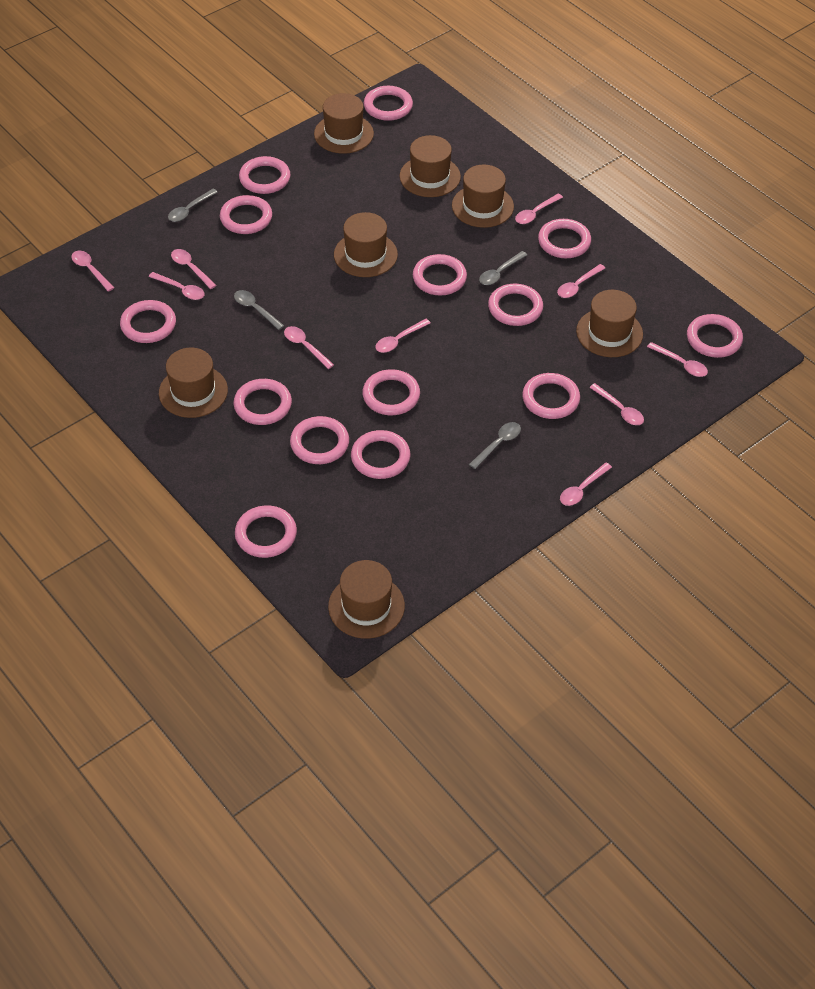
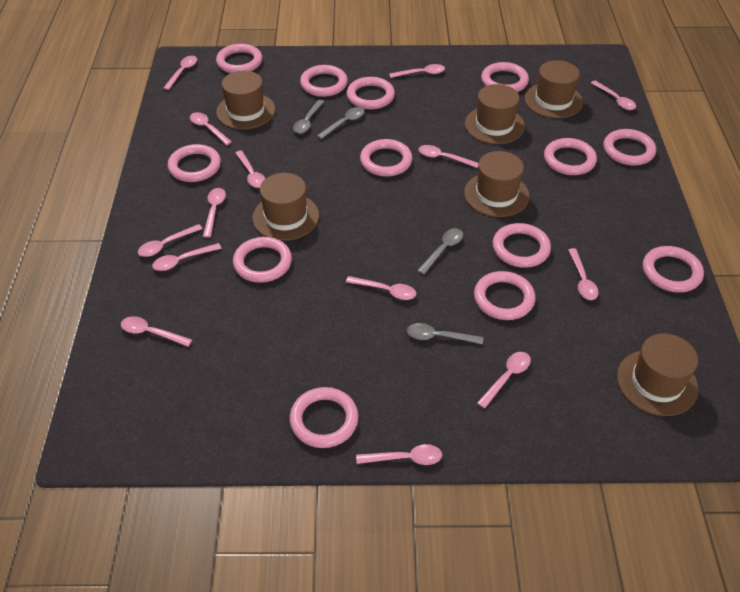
brown hat: 7 -> 6
pink ring: 14 -> 13
pink spoon: 10 -> 14

